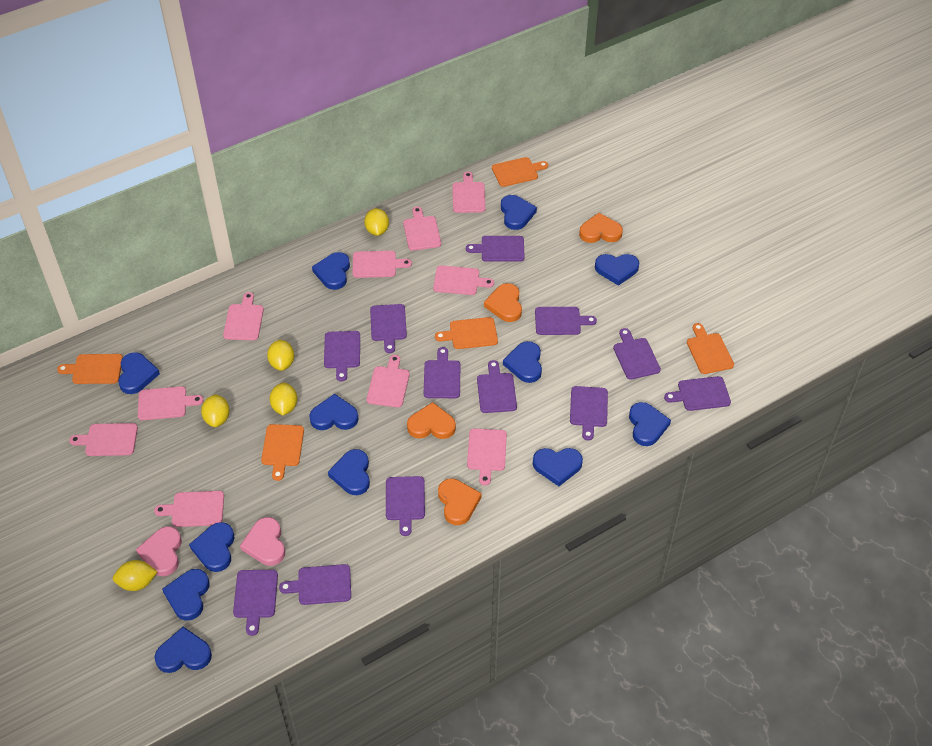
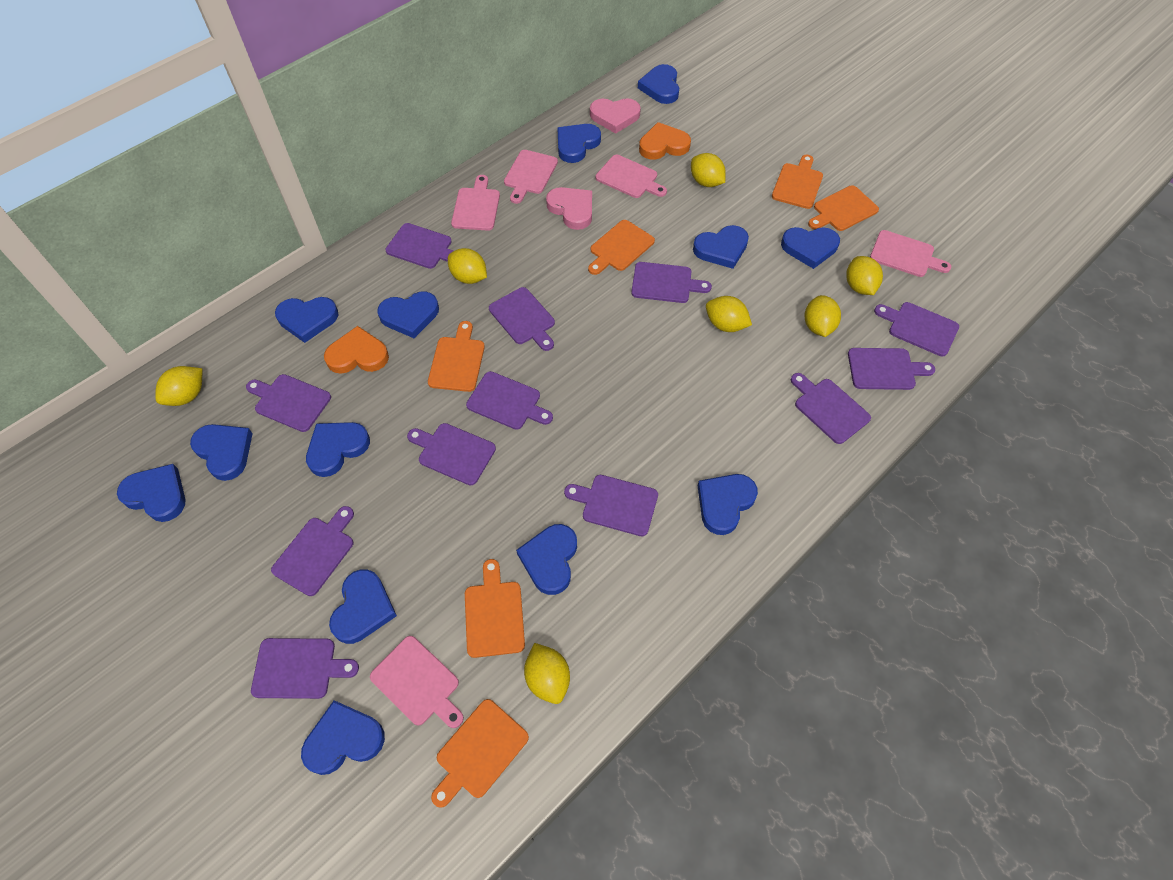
blue heart: 12 -> 13
orange cutting board: 5 -> 6
orange heart: 4 -> 2
pink cutting board: 10 -> 5
yellow lemon: 5 -> 7

